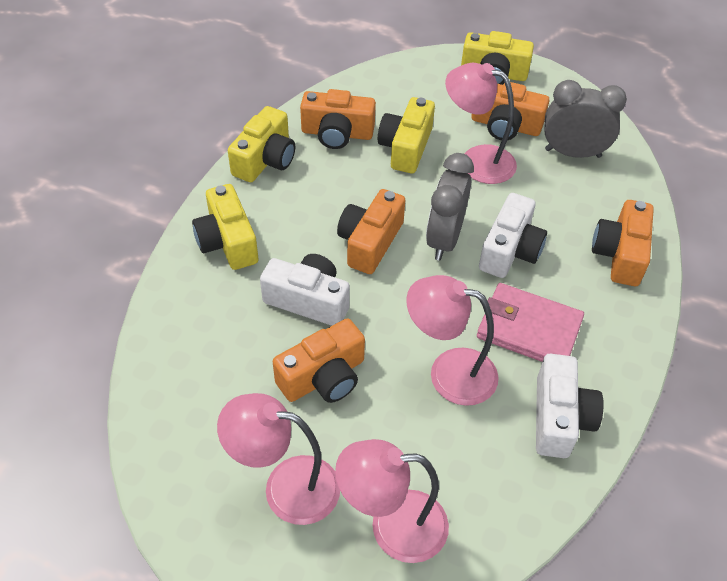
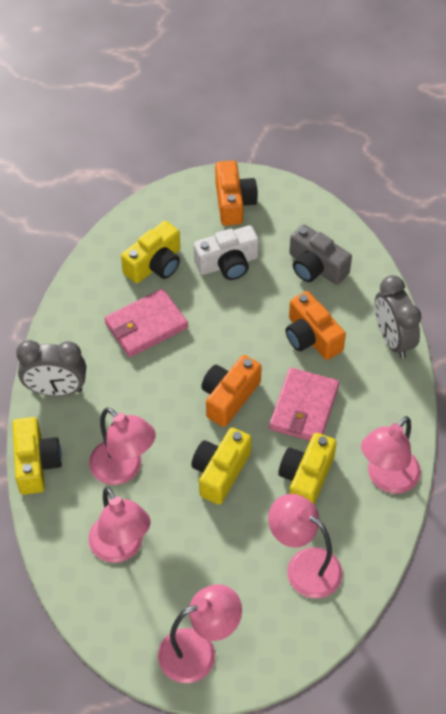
grey camera: 0 -> 1
orange camera: 5 -> 3
pink lamp: 4 -> 5
pink wallet: 1 -> 2
white camera: 3 -> 1

